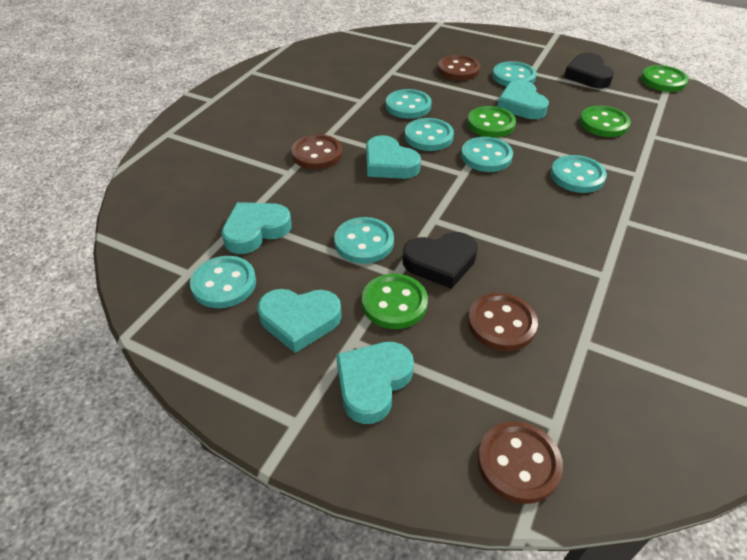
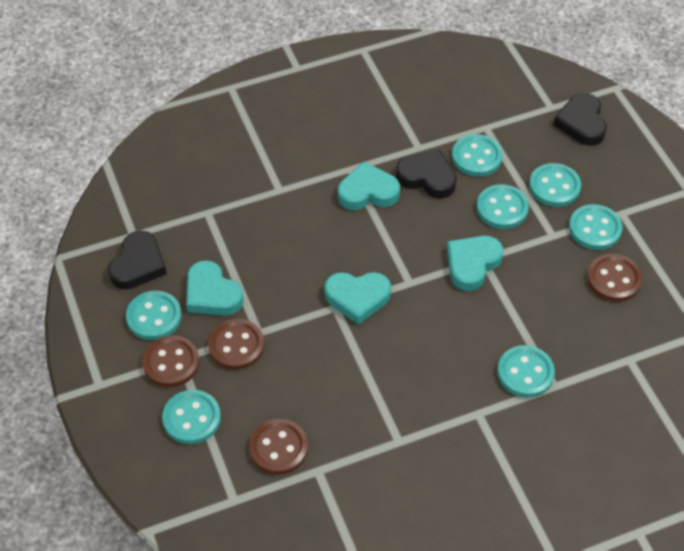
black heart: 2 -> 3
green button: 4 -> 0
turquoise heart: 5 -> 4

